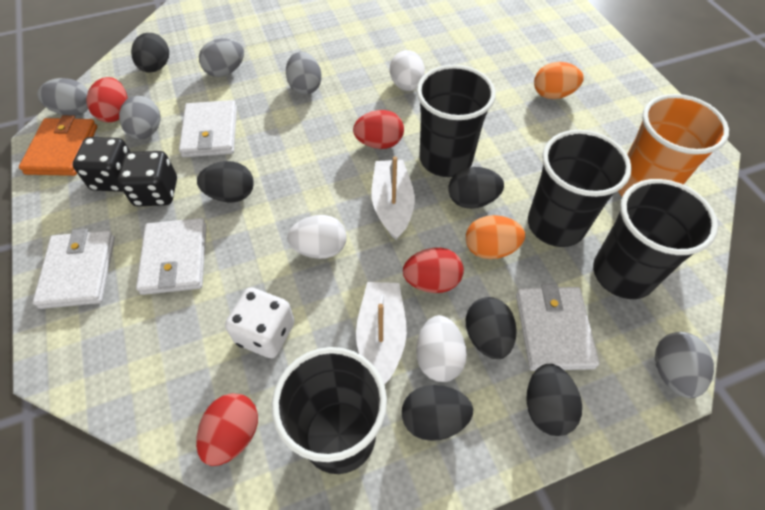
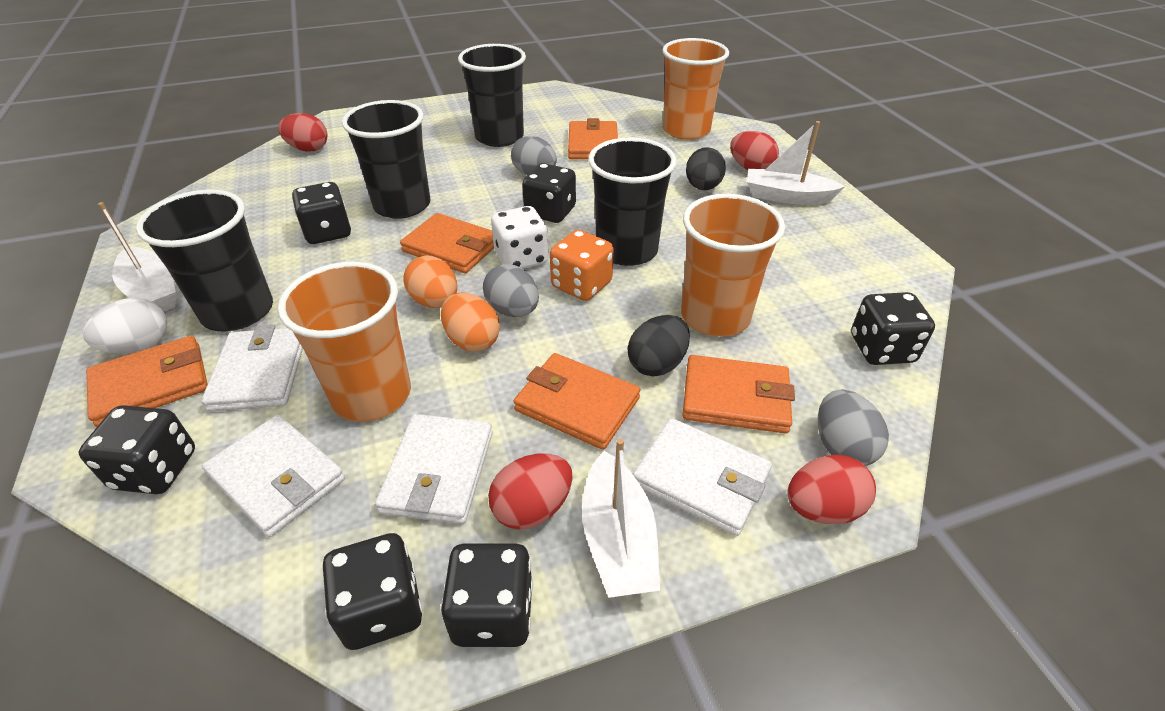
black dice: 2 -> 6
black egg: 6 -> 2
grey egg: 5 -> 3
orange cup: 1 -> 3
orange dice: 0 -> 1
orange wallet: 1 -> 5
white boat: 2 -> 3
white egg: 3 -> 1

